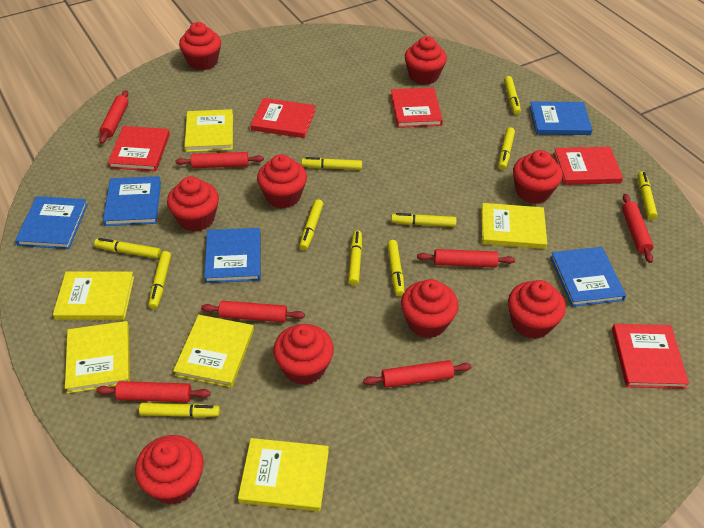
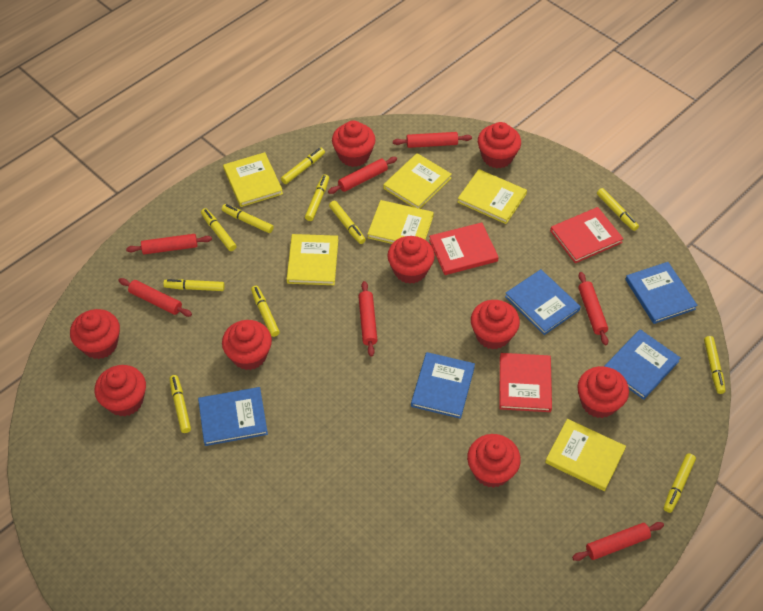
red book: 5 -> 3

